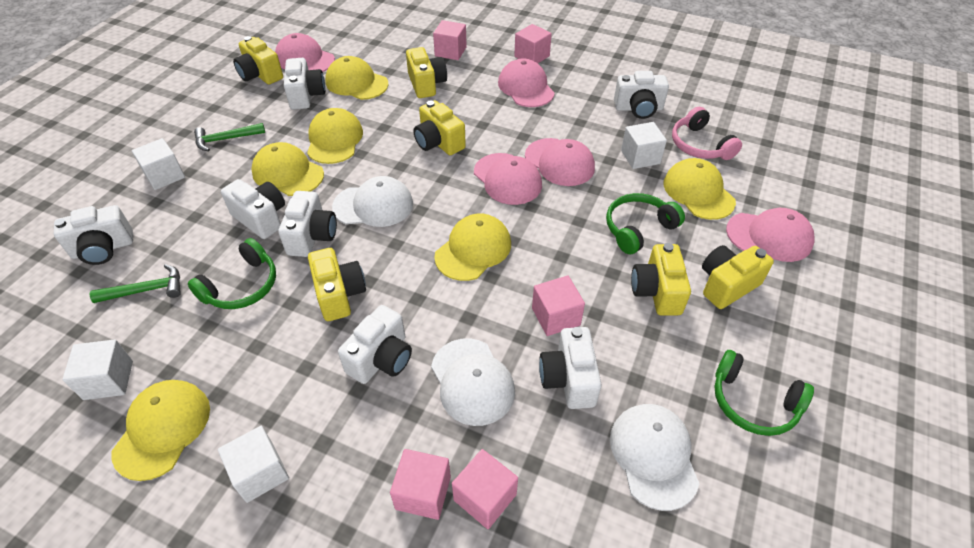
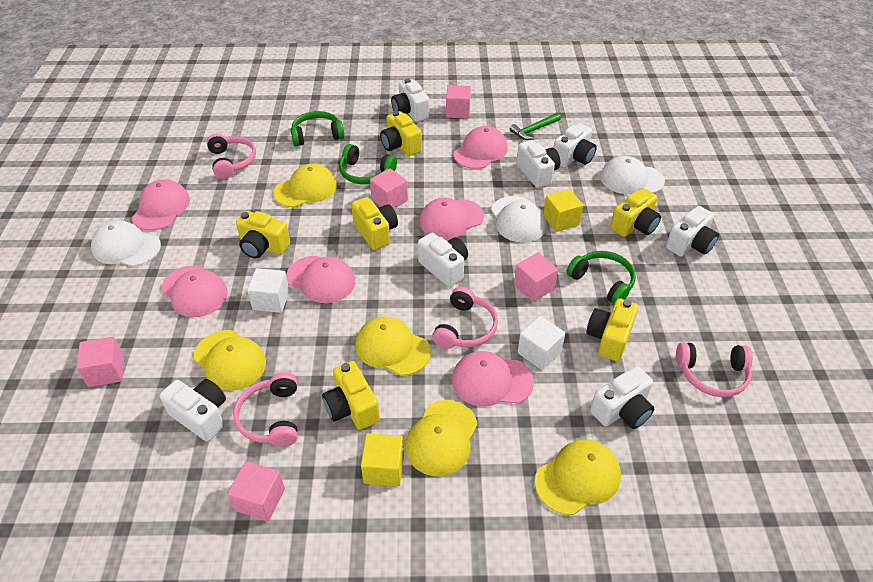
green hammer: 2 -> 1
pink cap: 5 -> 6
pink headphones: 1 -> 4
white cube: 4 -> 2
yellow cap: 6 -> 5
yellow cube: 0 -> 2

